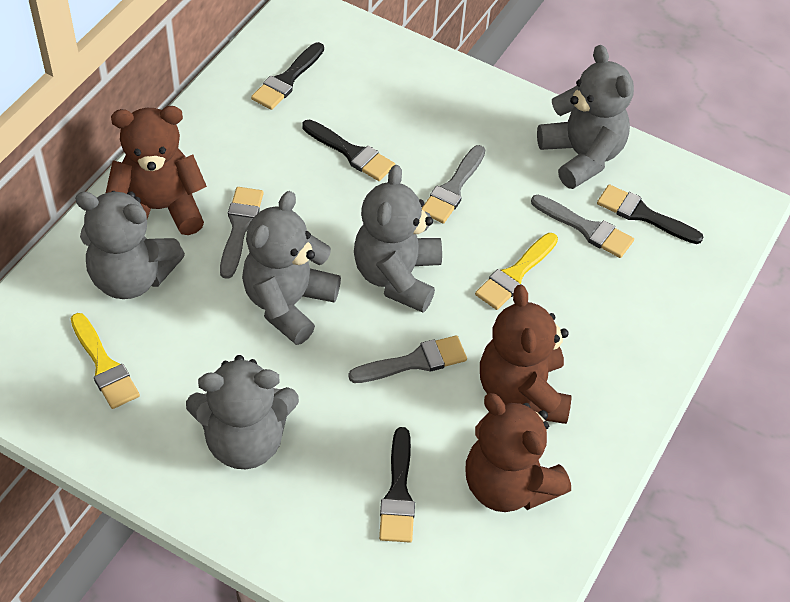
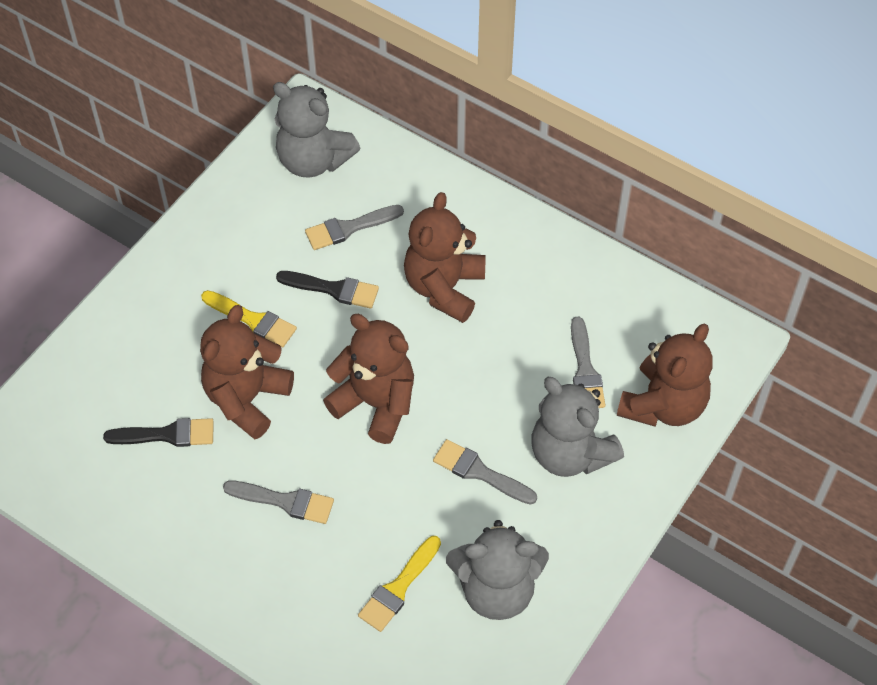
black brush: 4 -> 2
brown teddy bear: 3 -> 4
grey teddy bear: 5 -> 3

